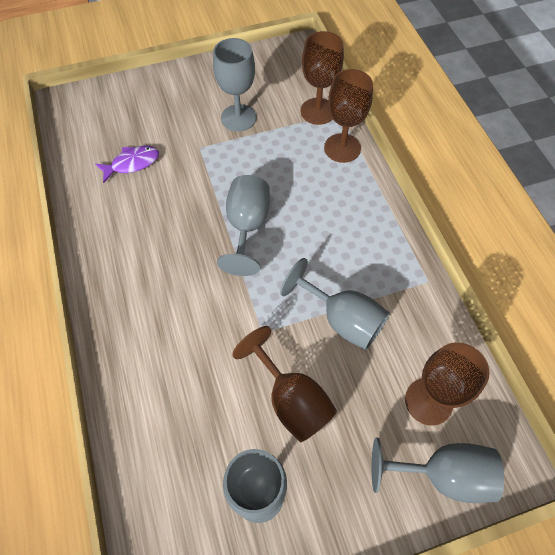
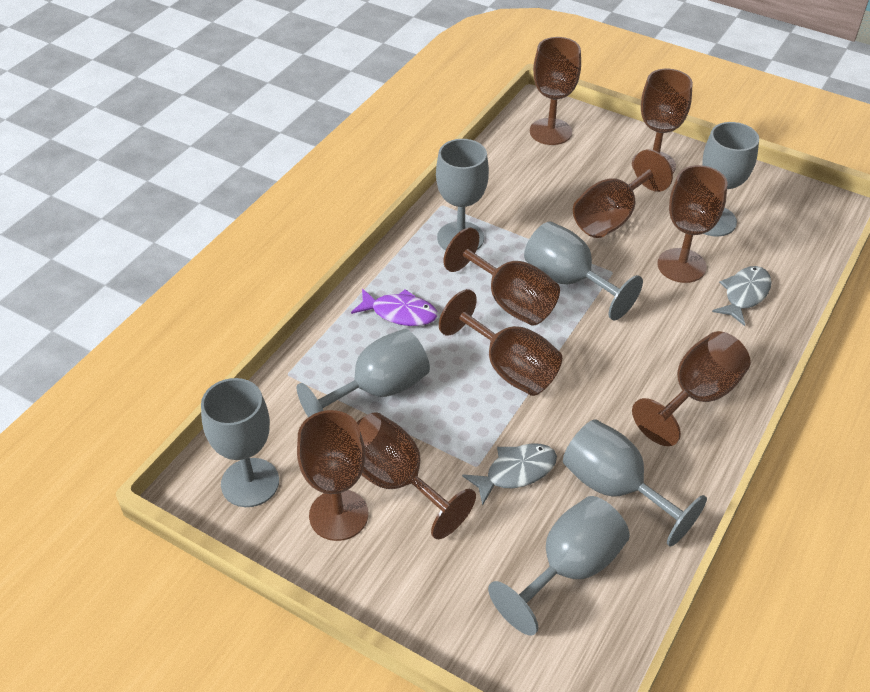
brown goblet: 4 -> 9
grey fish: 0 -> 2
grey goblet: 5 -> 7

